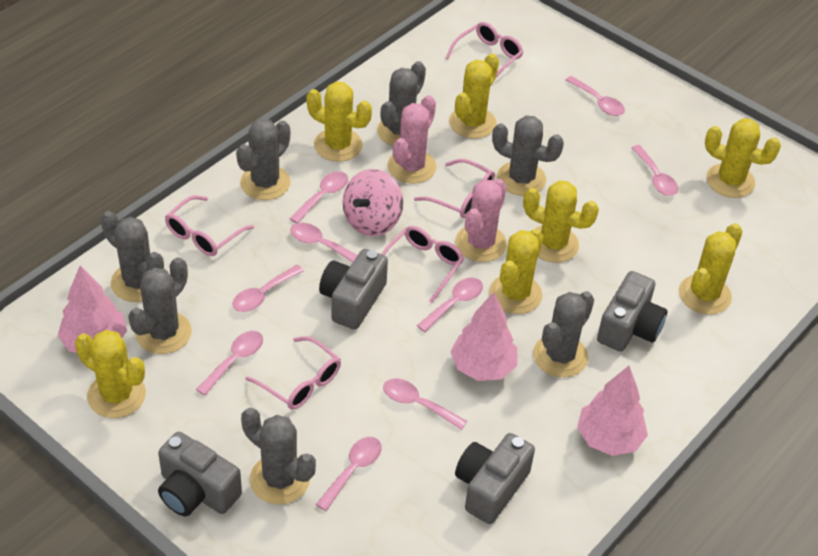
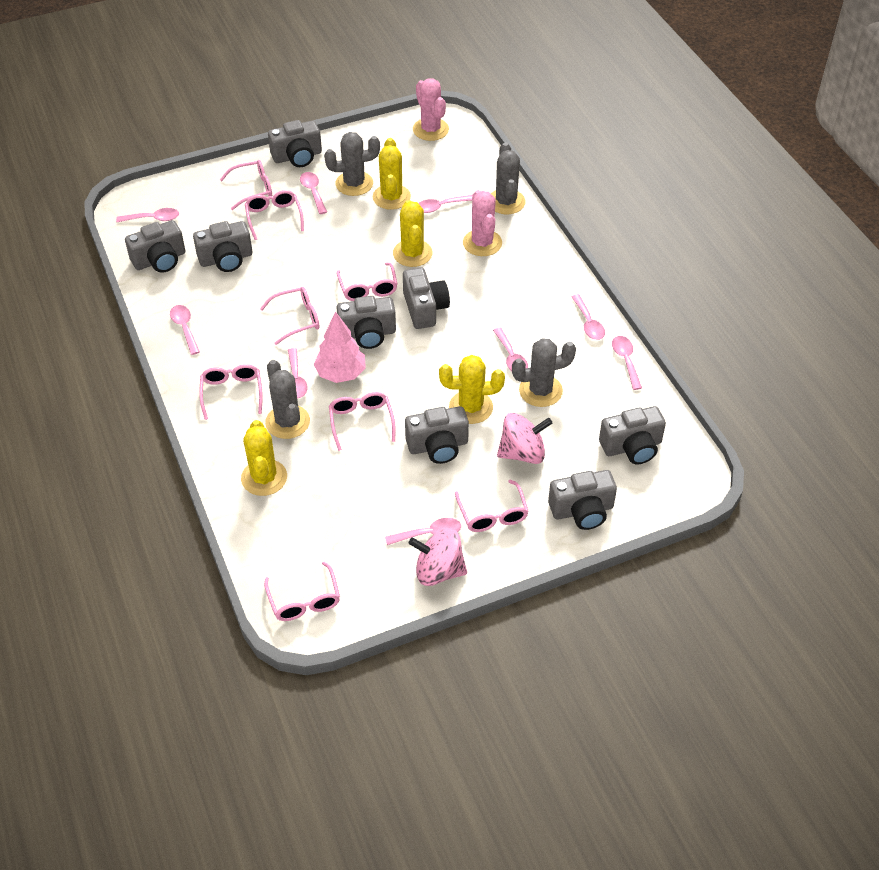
grey cactus: 7 -> 4
grey camera: 4 -> 8
pink glasses: 5 -> 8
pink spinning top: 1 -> 2
pink tree: 3 -> 1
yellow cactus: 7 -> 4

